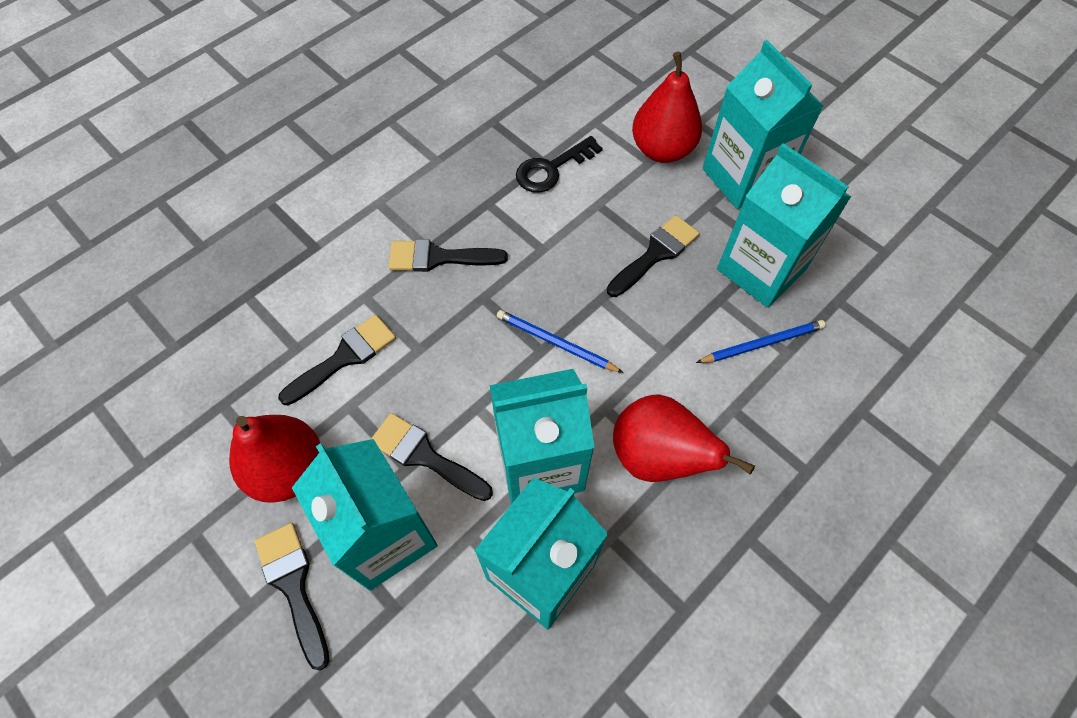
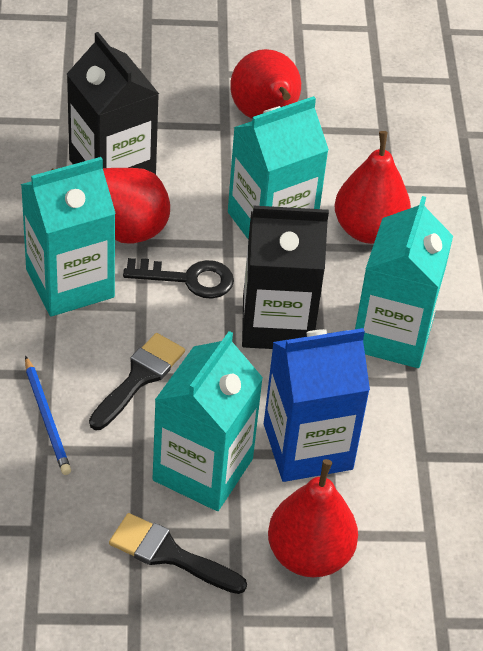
black brush: 5 -> 2
black carton: 0 -> 2
blue carton: 0 -> 1
blue pencil: 2 -> 1
red pear: 3 -> 4
turquoise carton: 5 -> 4

